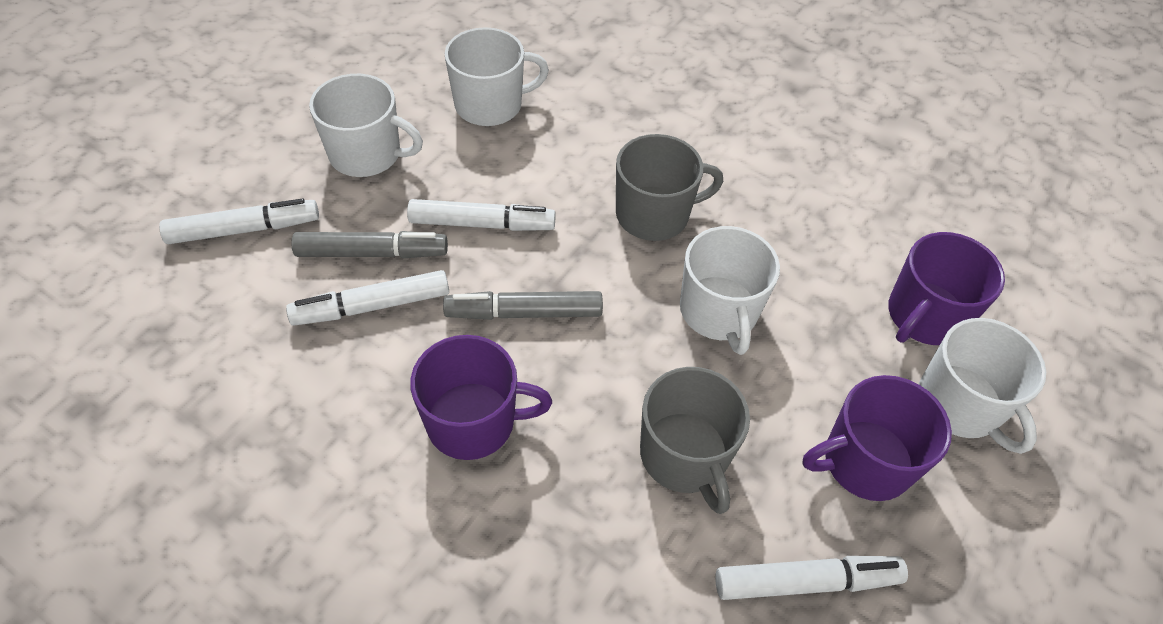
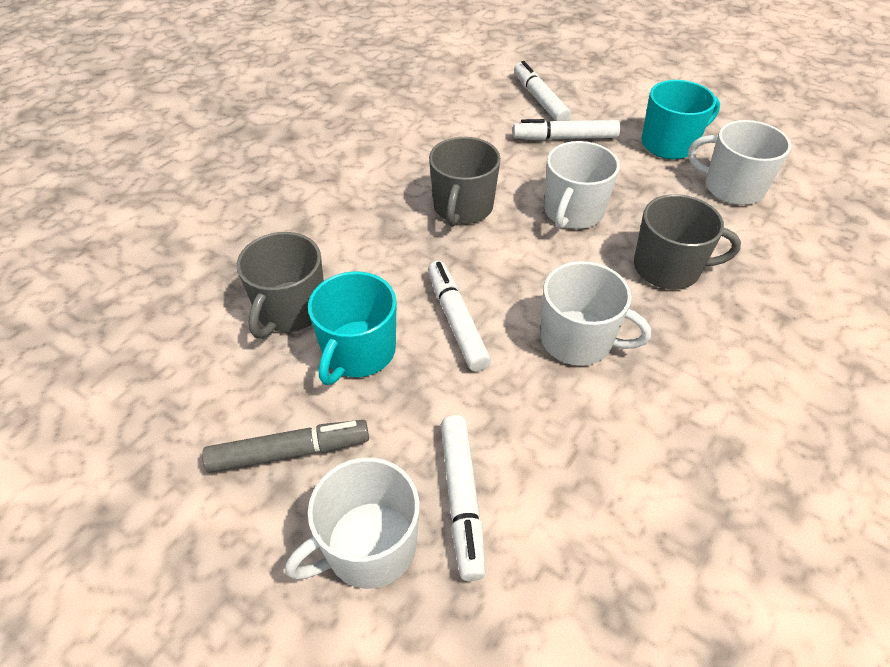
grey marker: 2 -> 1
grey mug: 2 -> 3
purple mug: 3 -> 0
turquoise mug: 0 -> 2

